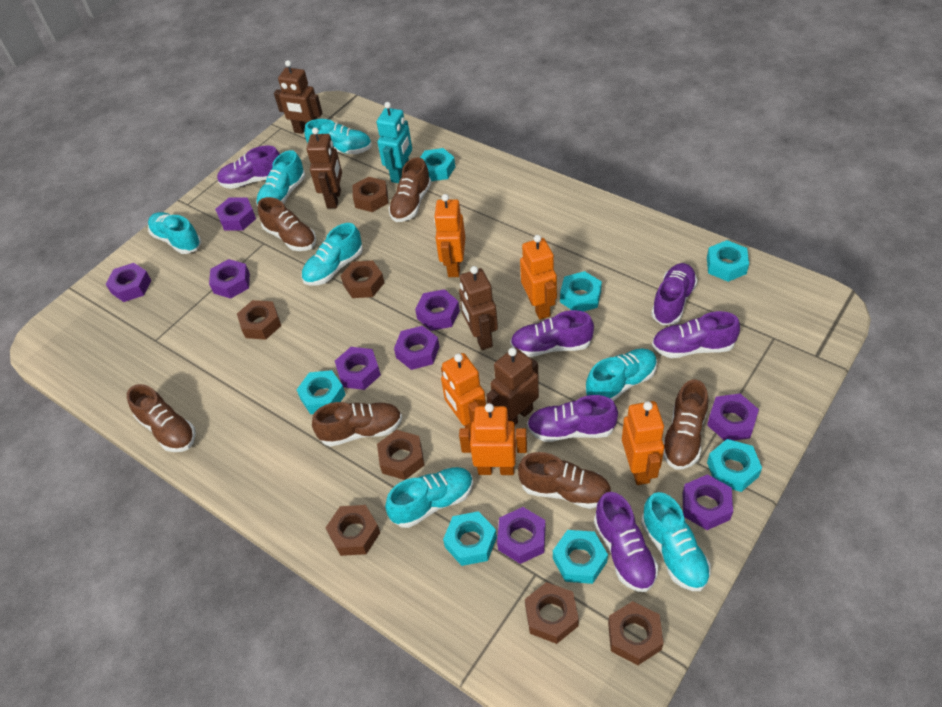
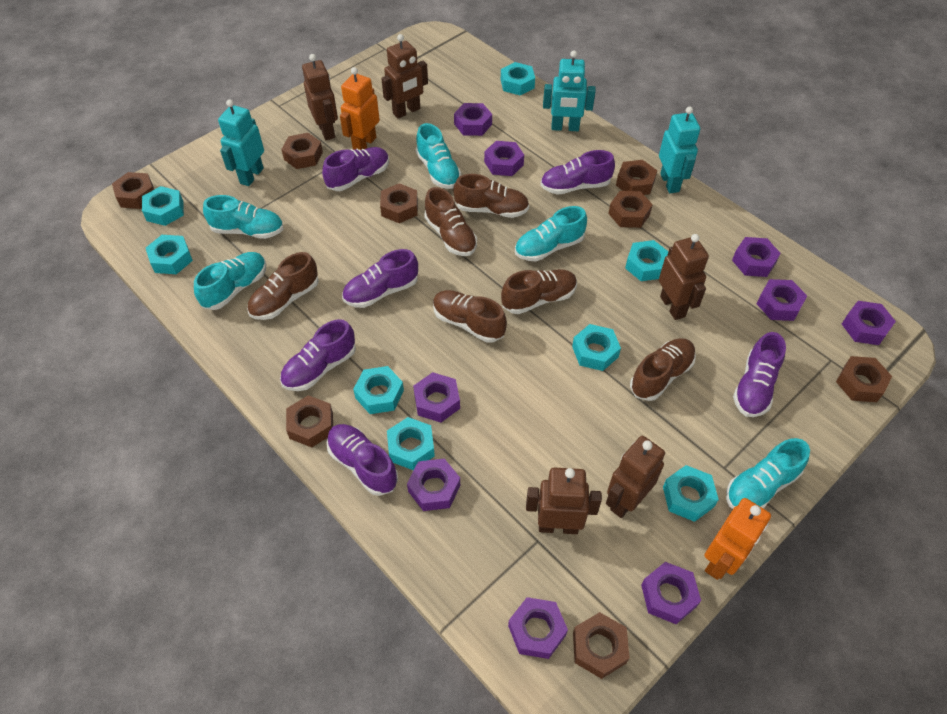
brown nut: 7 -> 8
brown robot: 4 -> 5
orange robot: 5 -> 2
turquoise nut: 7 -> 8
turquoise robot: 1 -> 3
turquoise shoe: 7 -> 5

